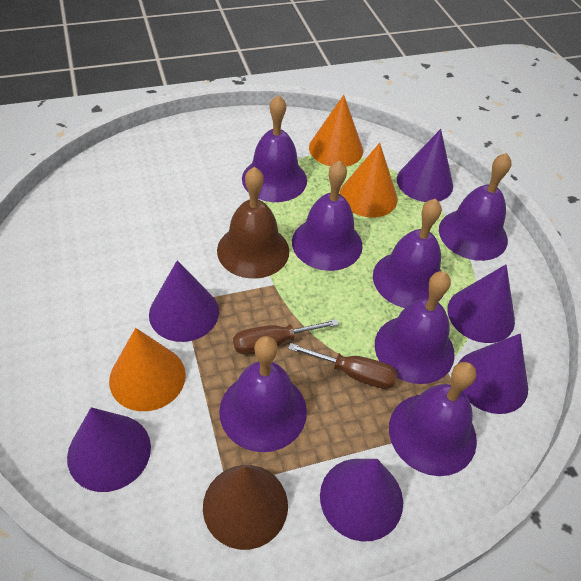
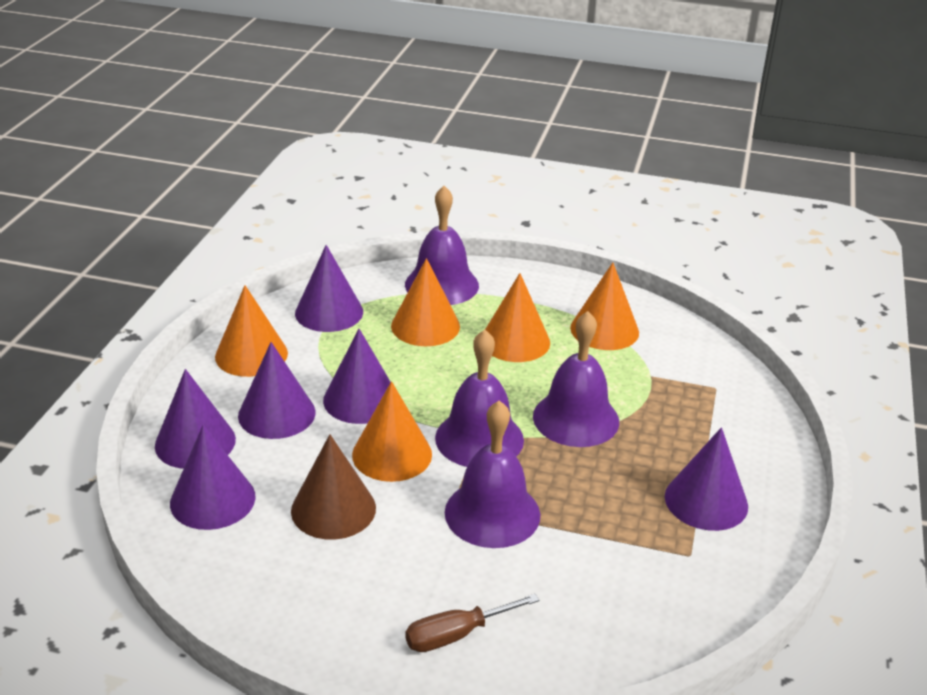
brown bell: 1 -> 0
brown screwdriver: 2 -> 1
orange cone: 3 -> 5
purple bell: 7 -> 4

